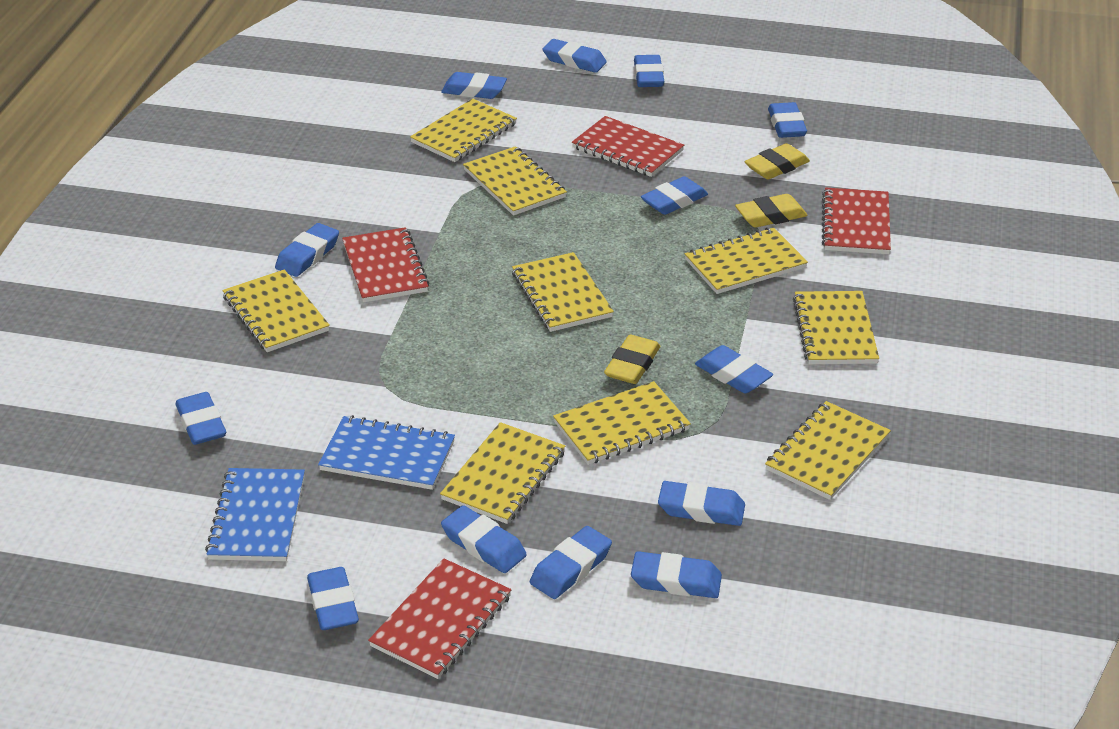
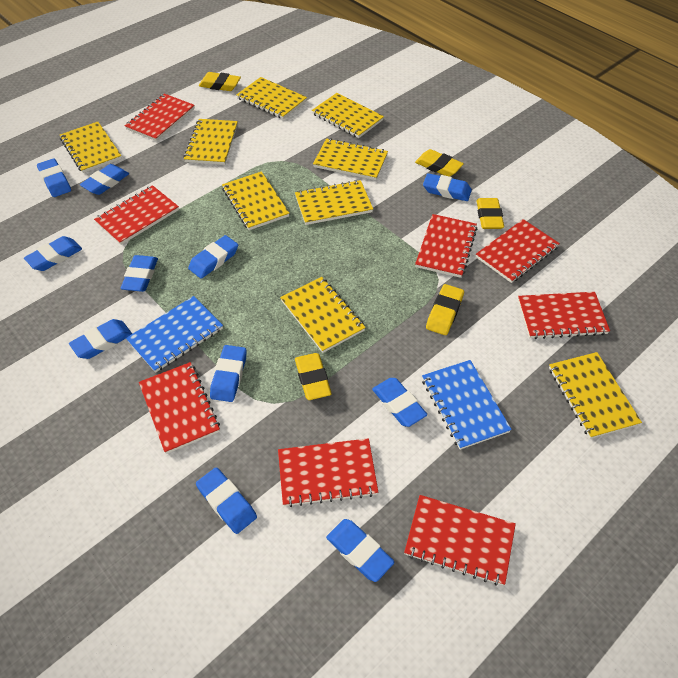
blue eraser: 13 -> 11
red notebook: 4 -> 8
yellow eraser: 3 -> 5

